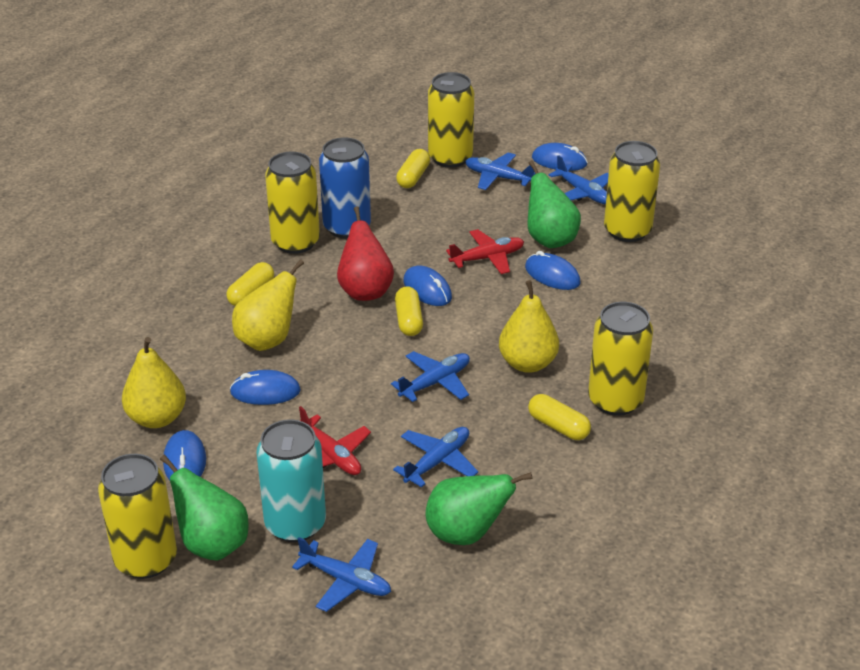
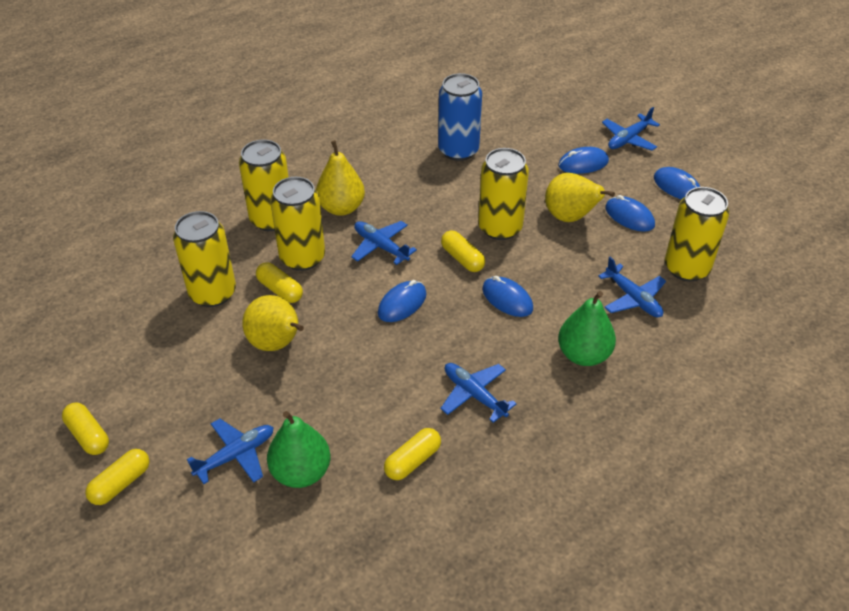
green pear: 3 -> 2
red pear: 1 -> 0
red plane: 2 -> 0
turquoise can: 1 -> 0
yellow capsule: 4 -> 5

